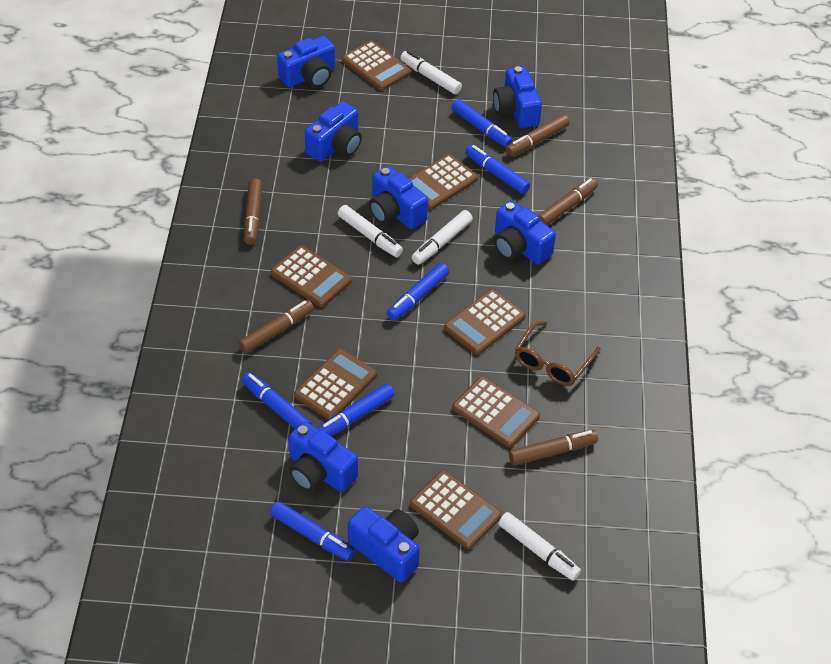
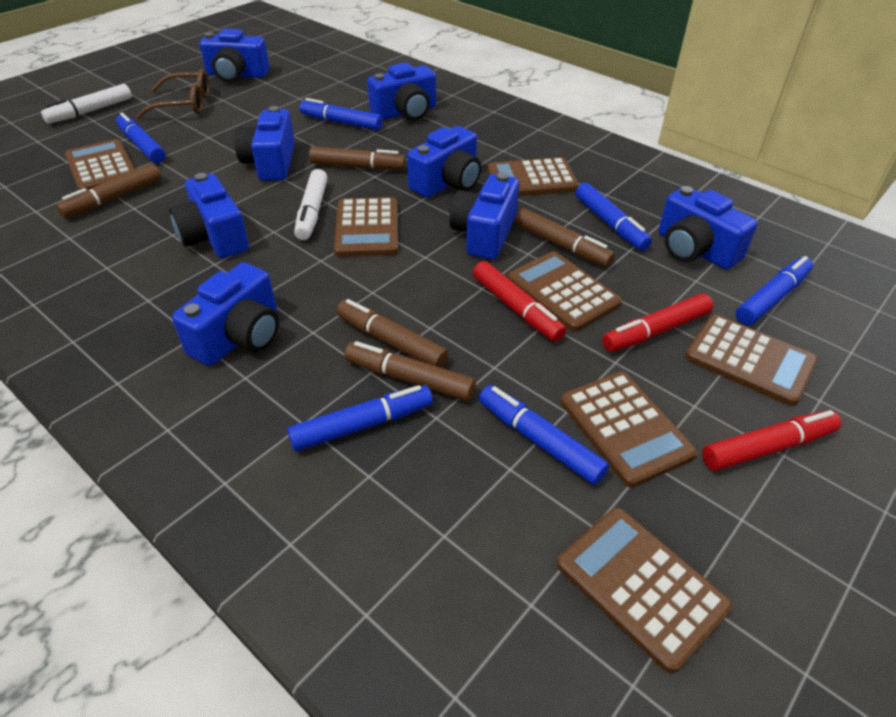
blue camera: 7 -> 8
red marker: 0 -> 3
white marker: 4 -> 2

